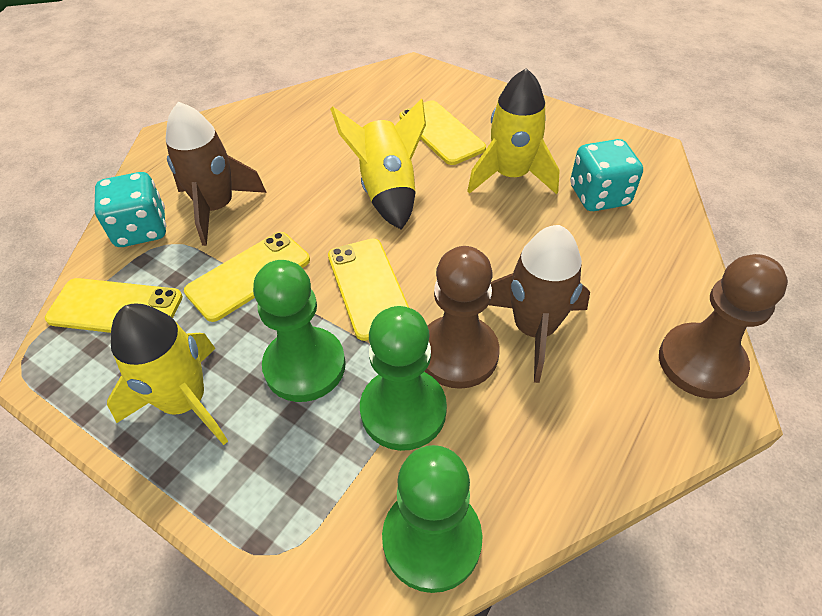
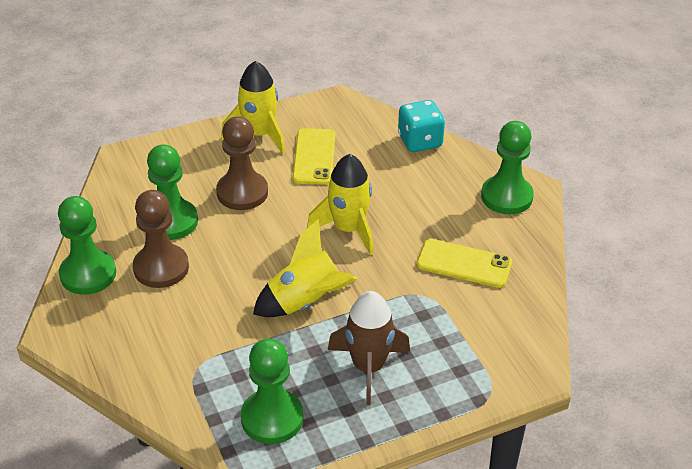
brown rocket: 2 -> 1
green pawn: 3 -> 4
turquoise dice: 2 -> 1
yellow phone: 4 -> 2

